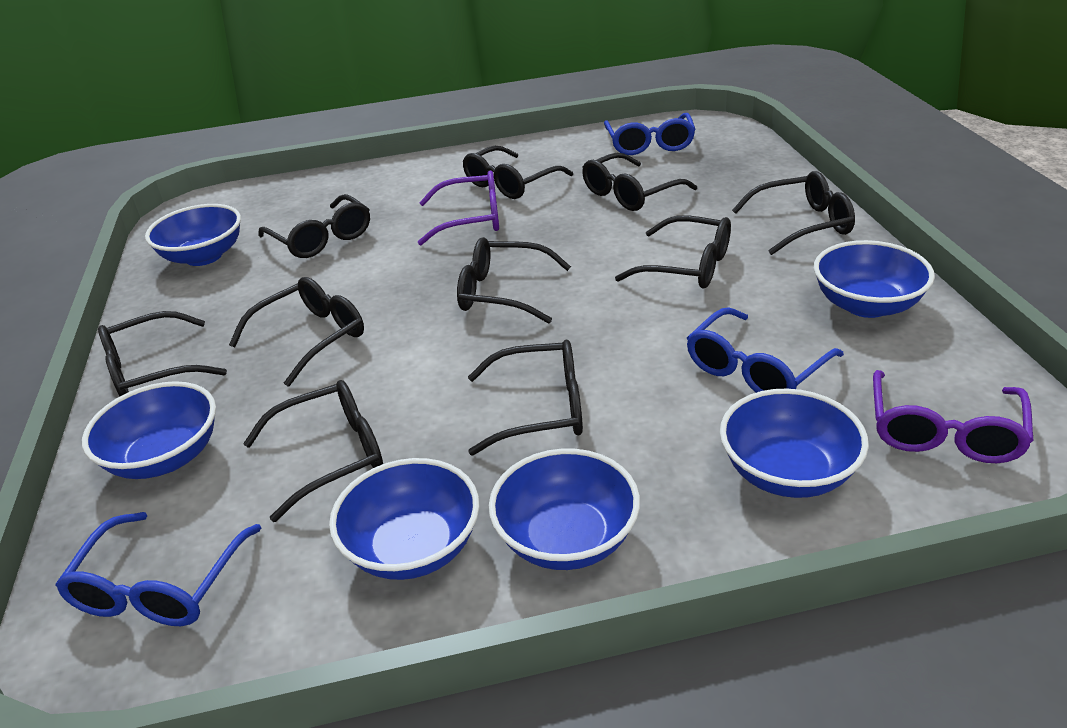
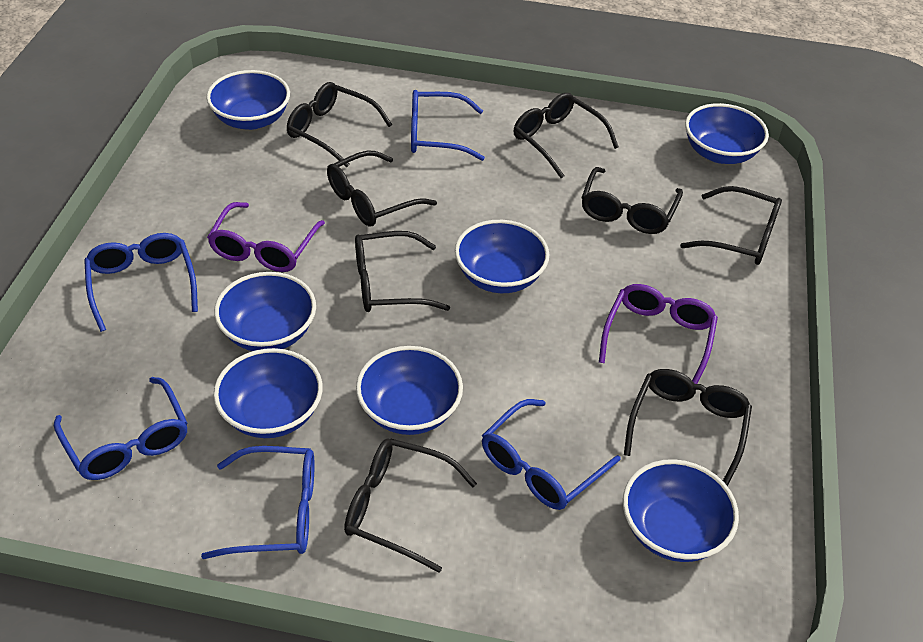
black glasses: 10 -> 8
blue bowl: 6 -> 7
blue glasses: 3 -> 5

